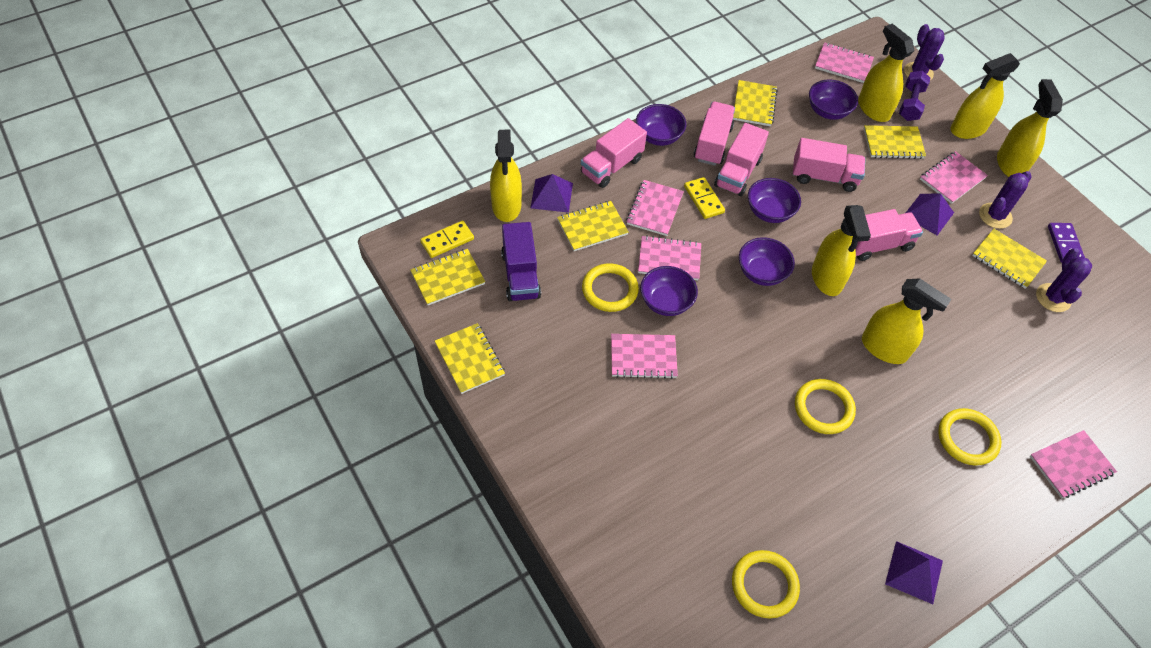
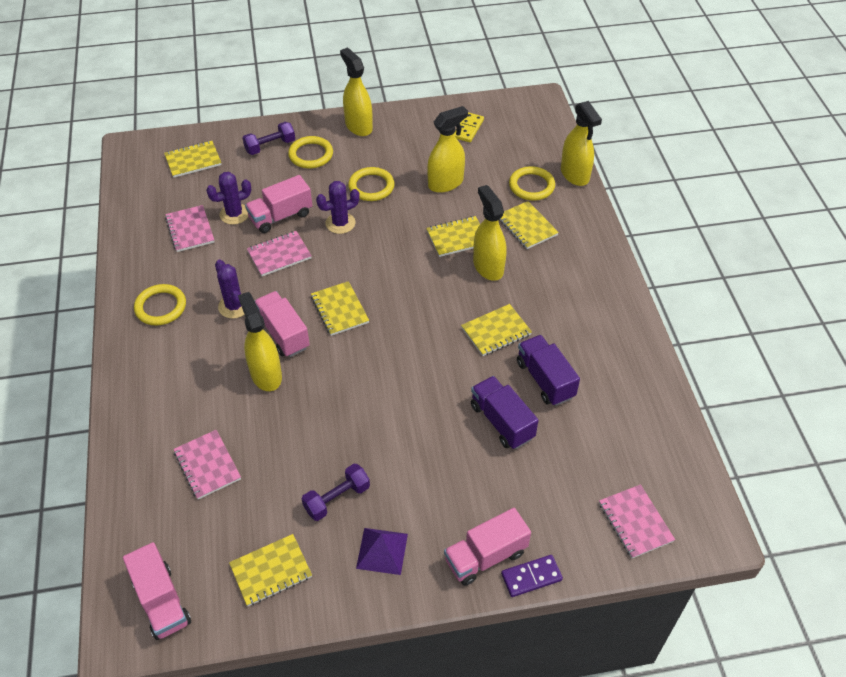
pink notebook: 6 -> 4
pink truck: 5 -> 4
purple bowl: 5 -> 0
purple dumbbell: 1 -> 2
purple pyramid: 3 -> 1
purple truck: 1 -> 2
yellow domino: 2 -> 1
yellow spray bottle: 6 -> 5

